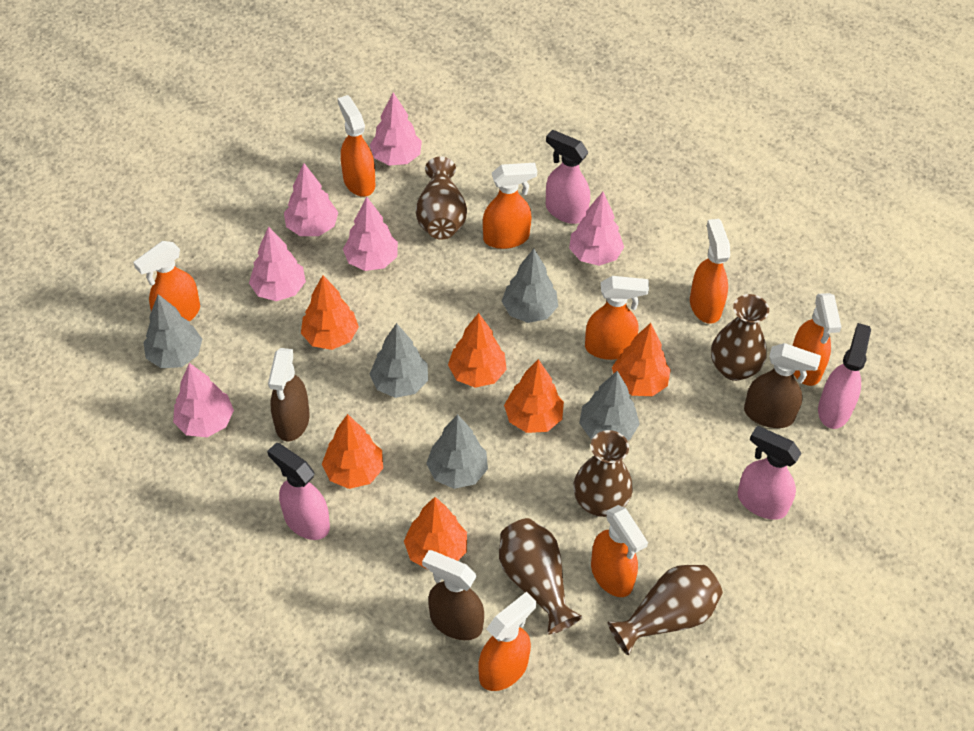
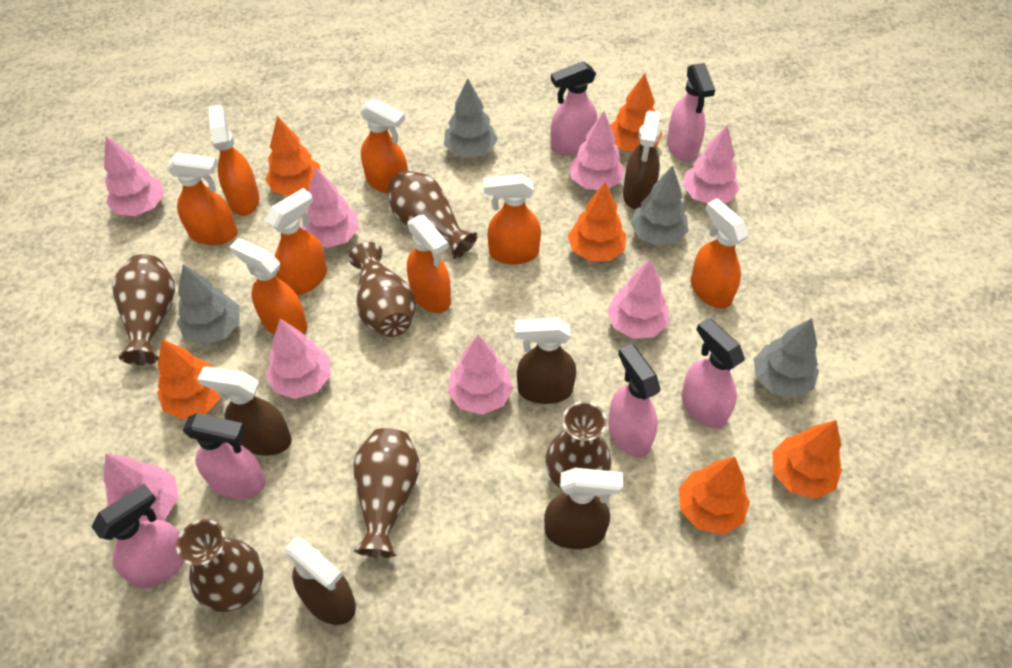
brown spray bottle: 3 -> 5
brown vase: 5 -> 6
grey tree: 5 -> 4
pink spray bottle: 4 -> 6
pink tree: 6 -> 8

